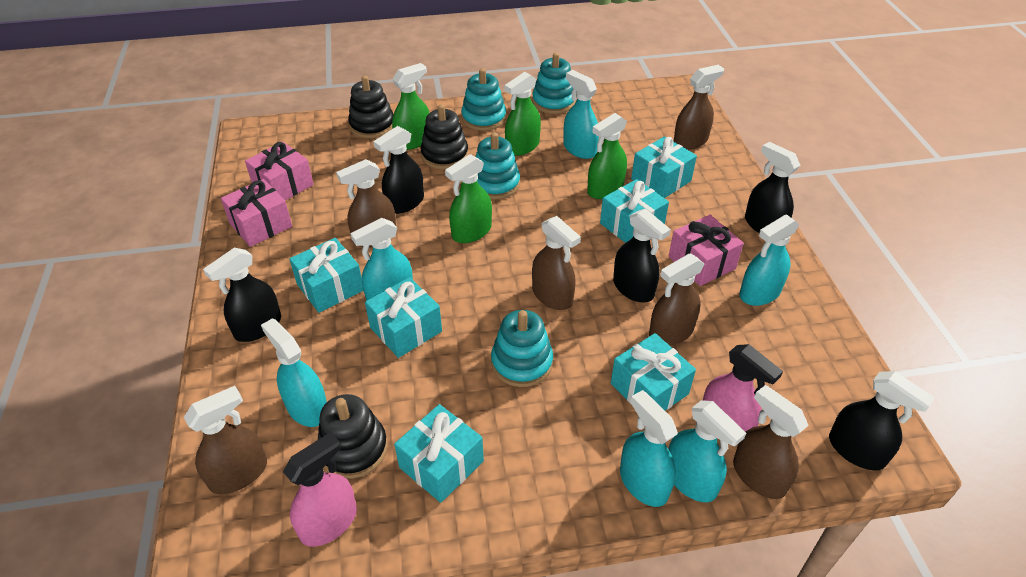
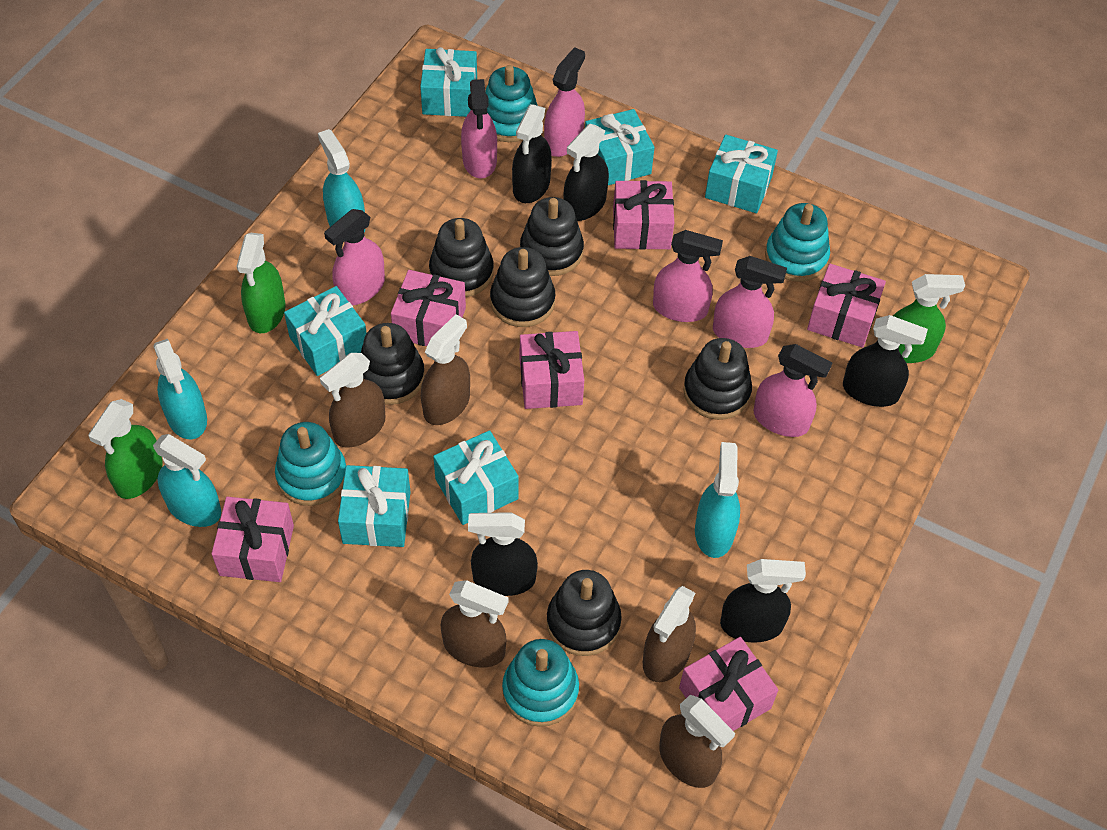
black stacking toy: 3 -> 6
brown spray bottle: 6 -> 5
green spray bottle: 4 -> 3
pink gift: 3 -> 6
pink spray bottle: 2 -> 6
turquoise spray bottle: 6 -> 4

